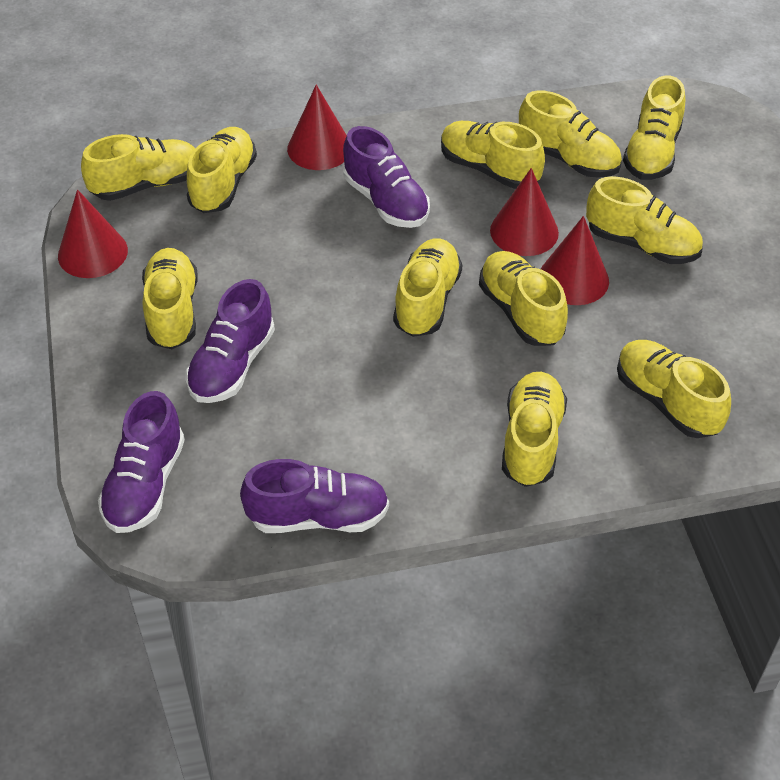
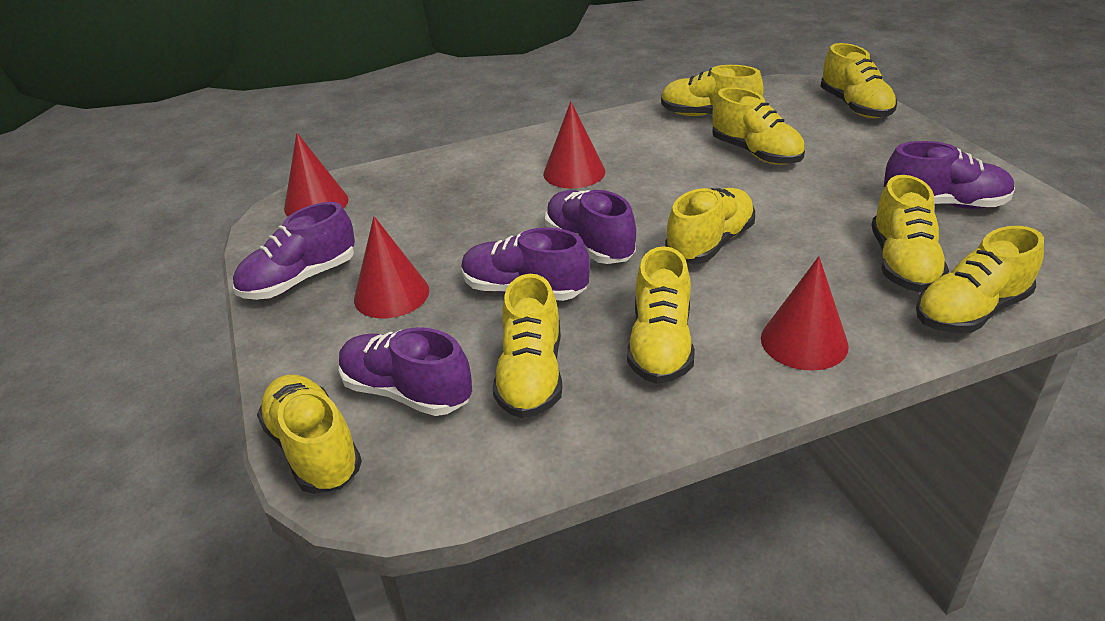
purple shoe: 4 -> 5
yellow shoe: 11 -> 9

